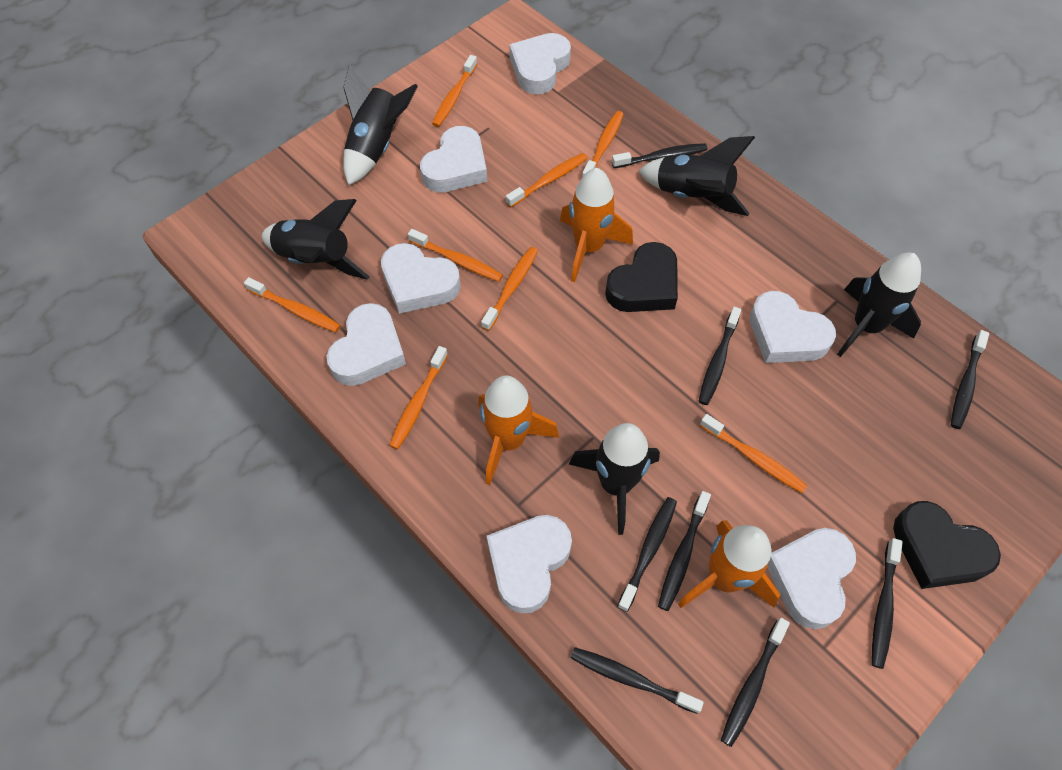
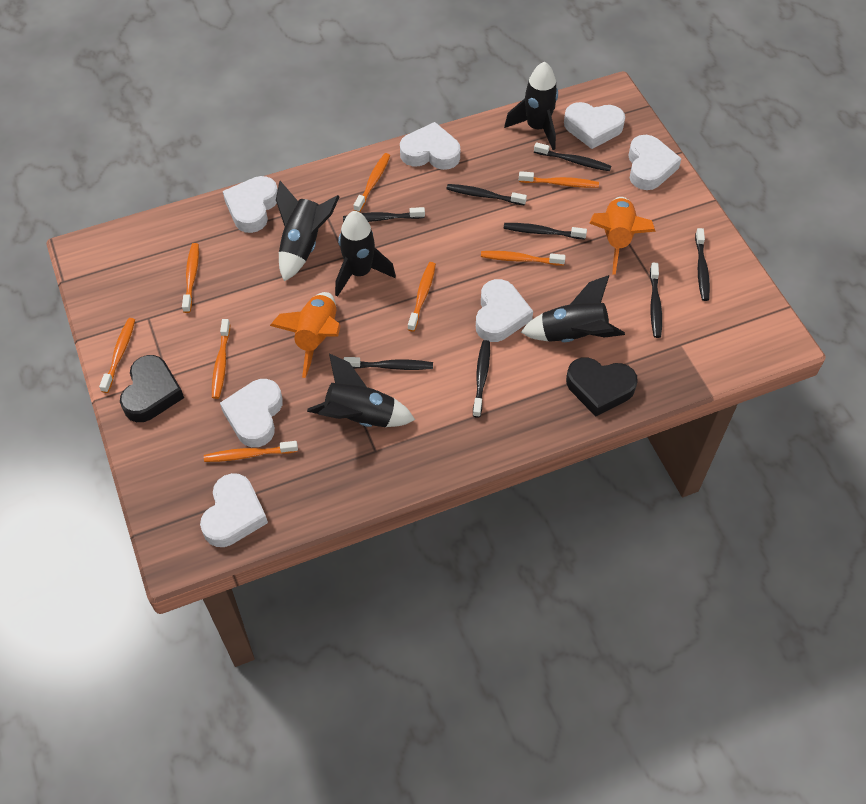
orange rocket: 3 -> 2

